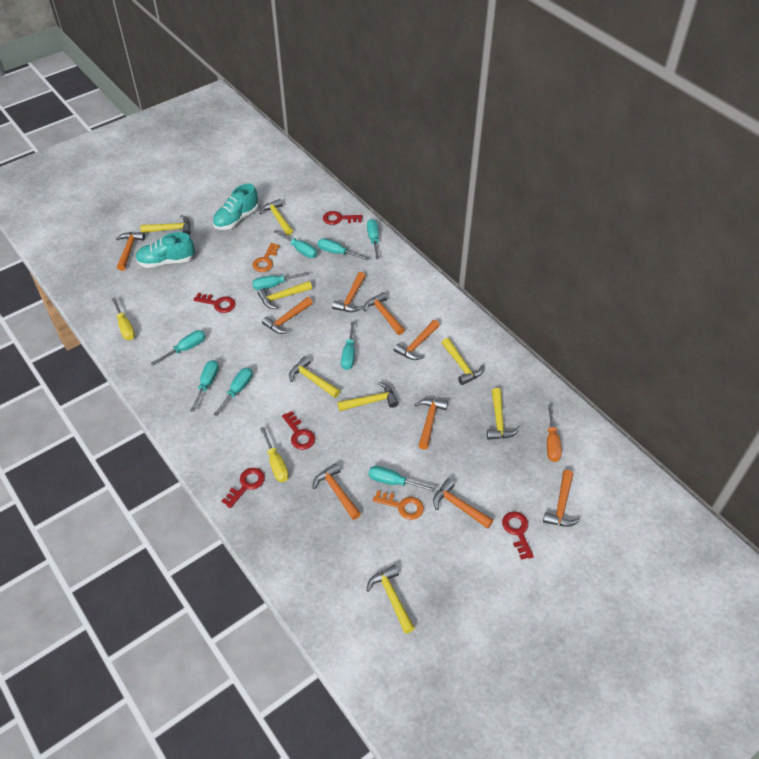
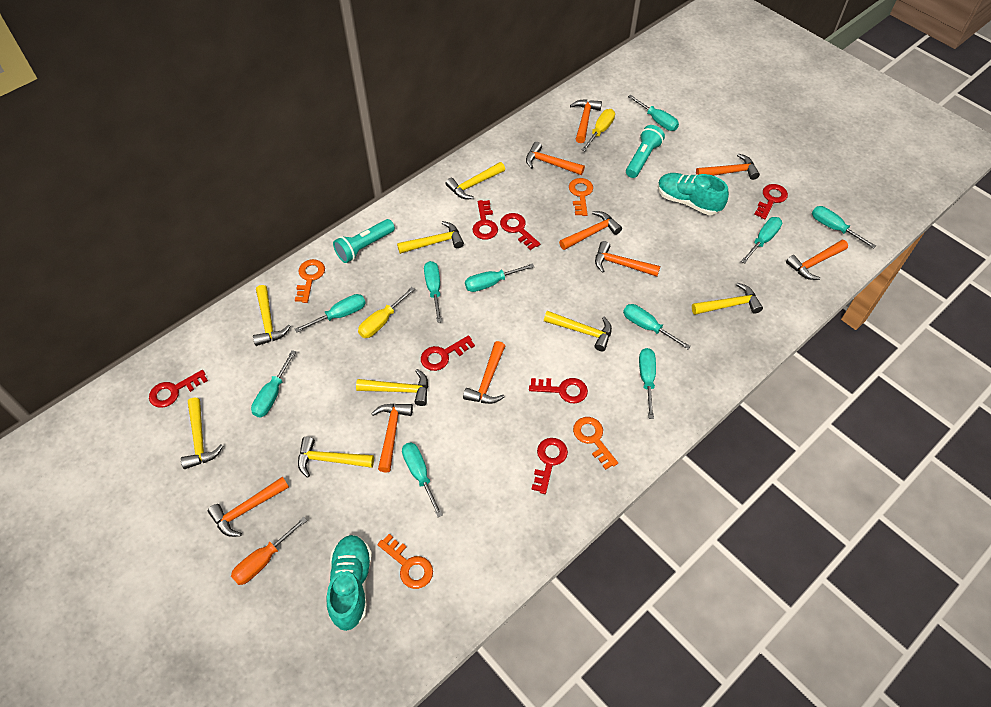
orange key: 2 -> 4
red key: 5 -> 7
turquoise flashlight: 0 -> 2
turquoise screwdriver: 9 -> 10

